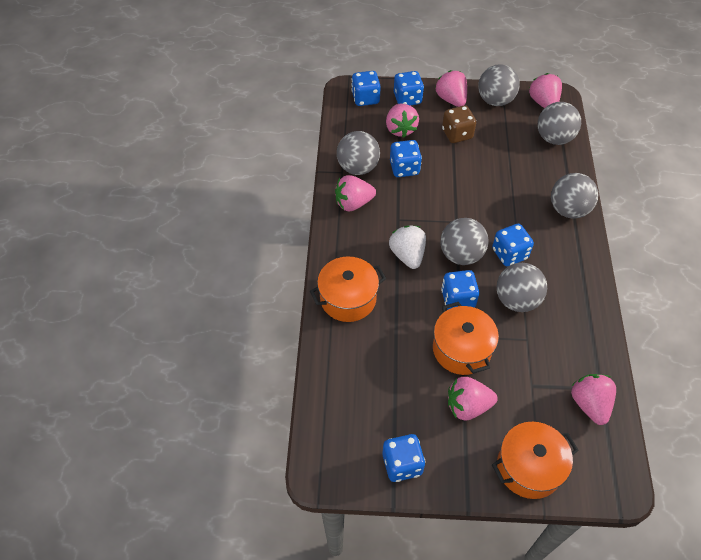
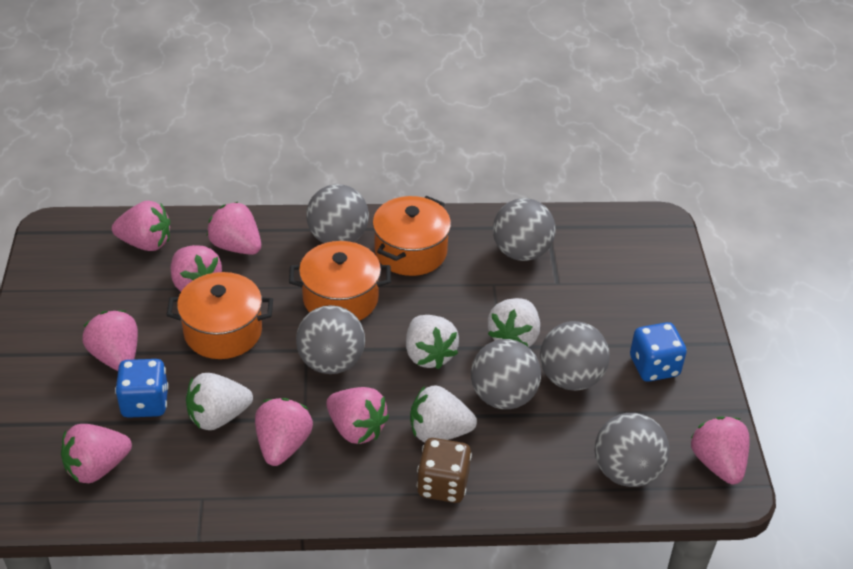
blue dice: 6 -> 2
pink strawberry: 6 -> 8
white strawberry: 1 -> 4

